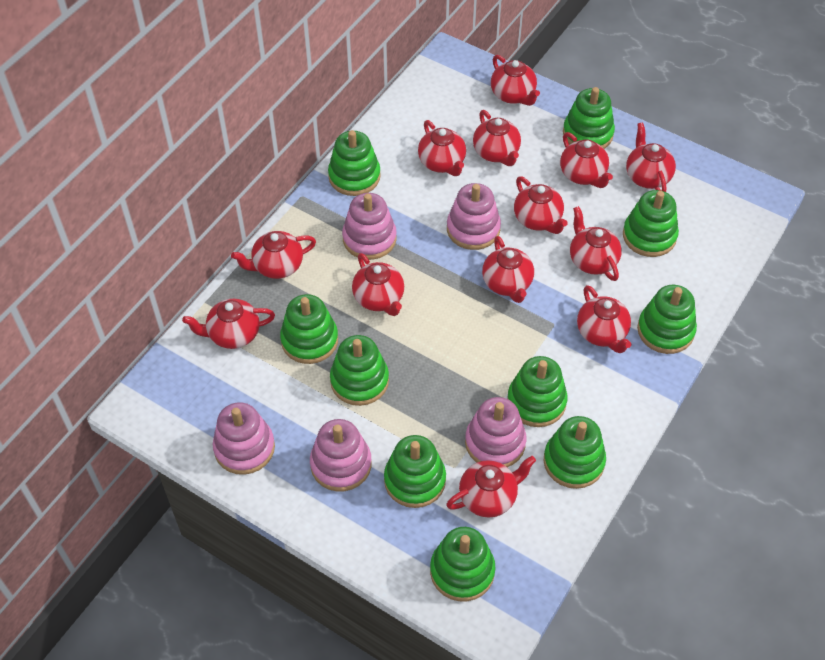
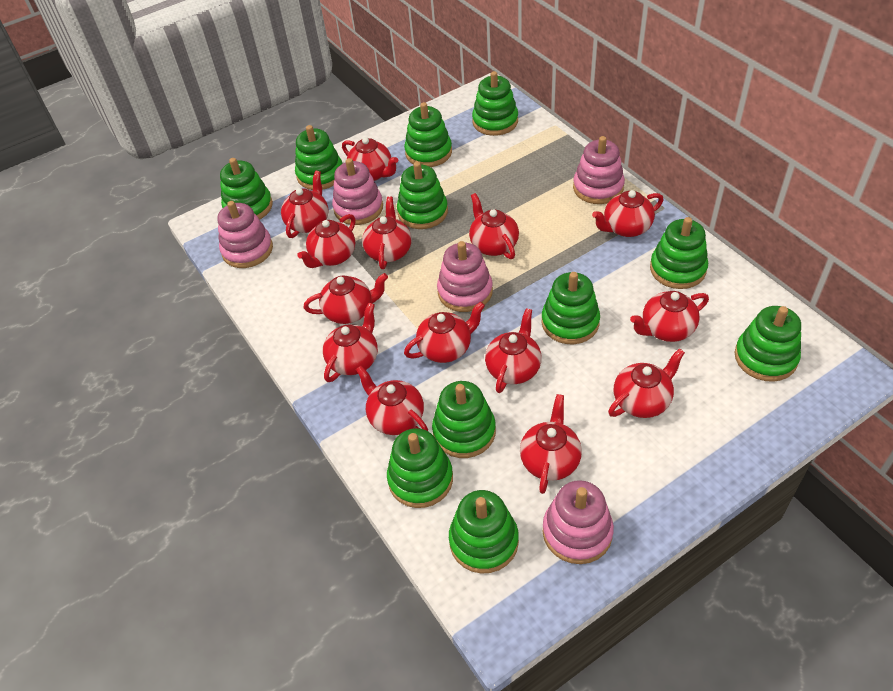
green stacking toy: 10 -> 11
red teapot: 13 -> 14

